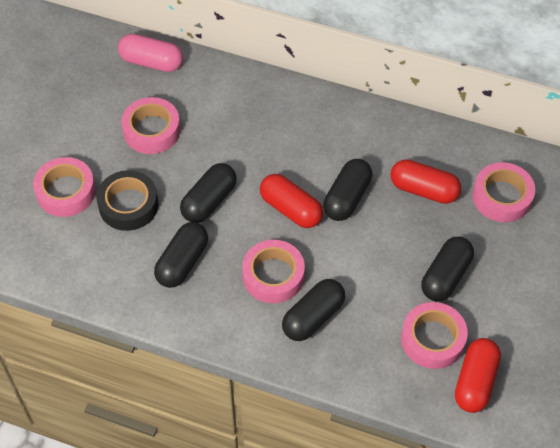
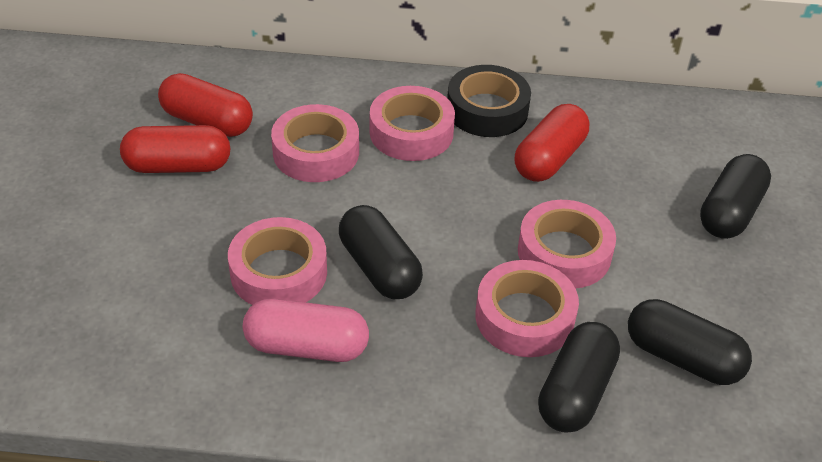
black capsule: 5 -> 4

